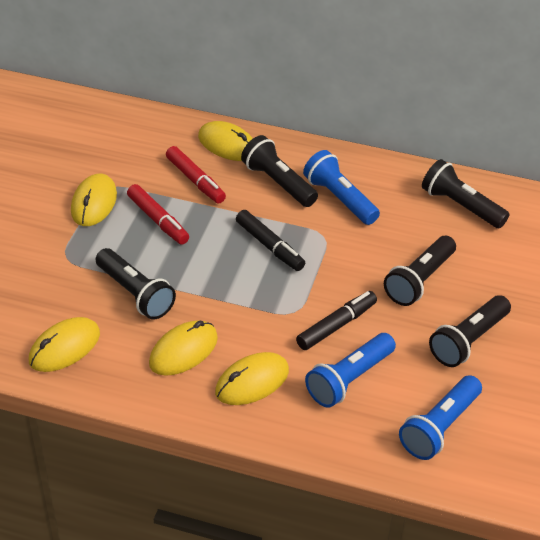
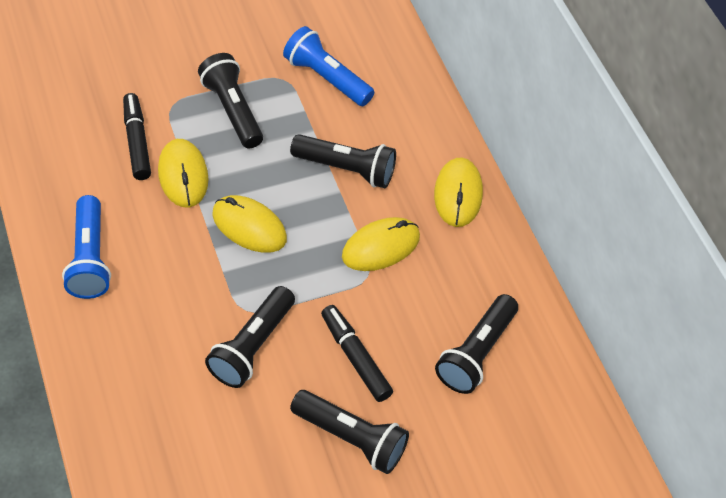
blue flashlight: 3 -> 2
red marker: 2 -> 0
yellow mouse: 5 -> 4

